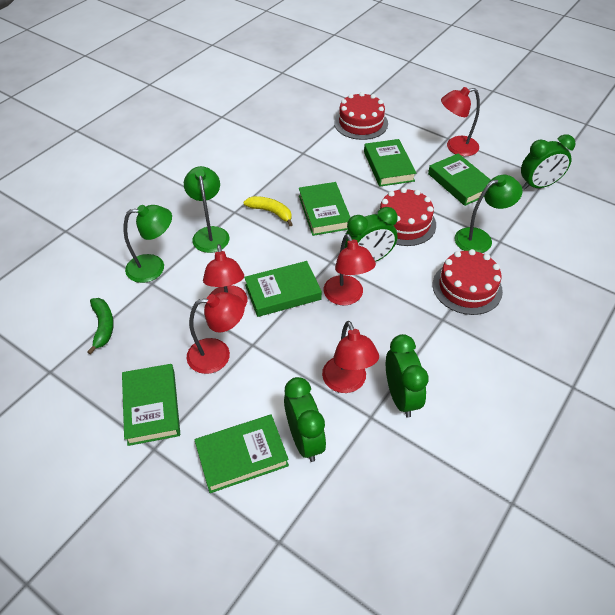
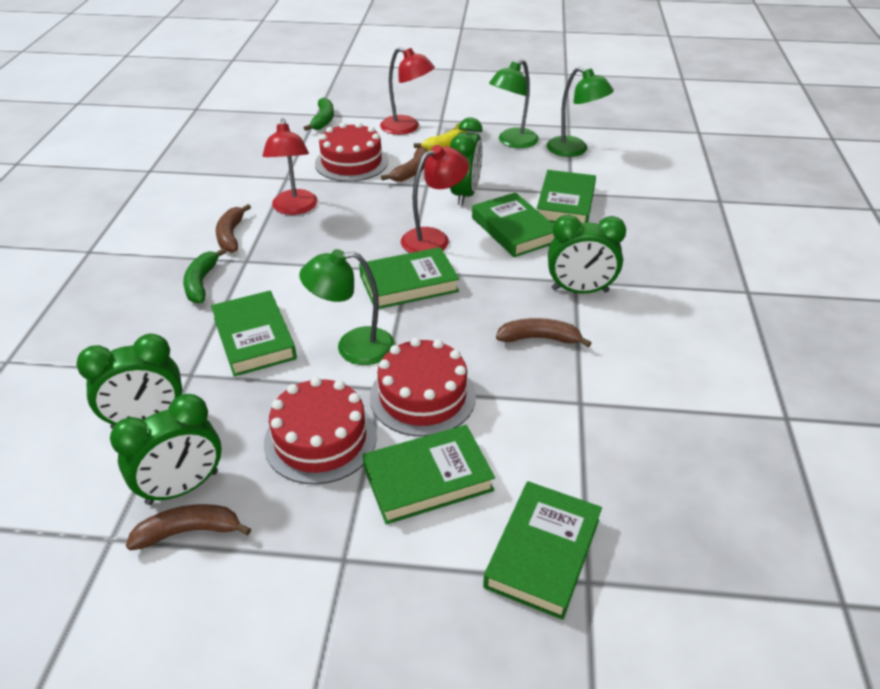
brown banana: 0 -> 4
green banana: 1 -> 2
red lamp: 5 -> 3

